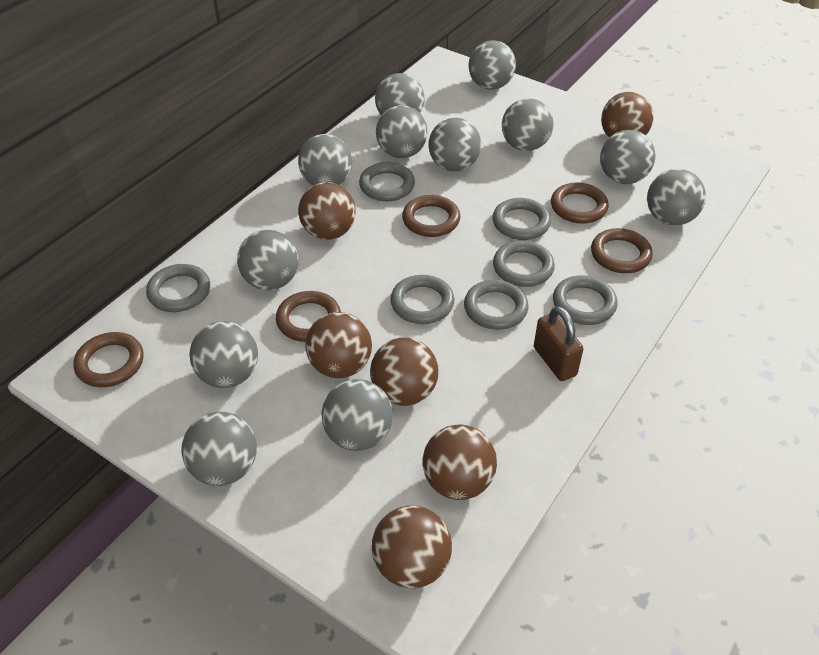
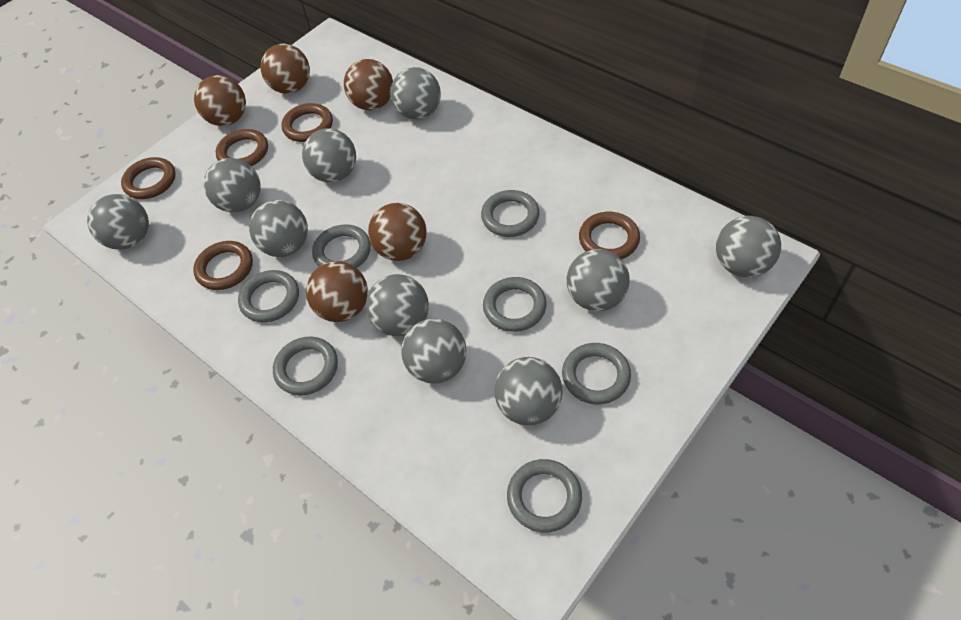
brown ball: 6 -> 5
brown padlock: 1 -> 0
grey ball: 12 -> 10

